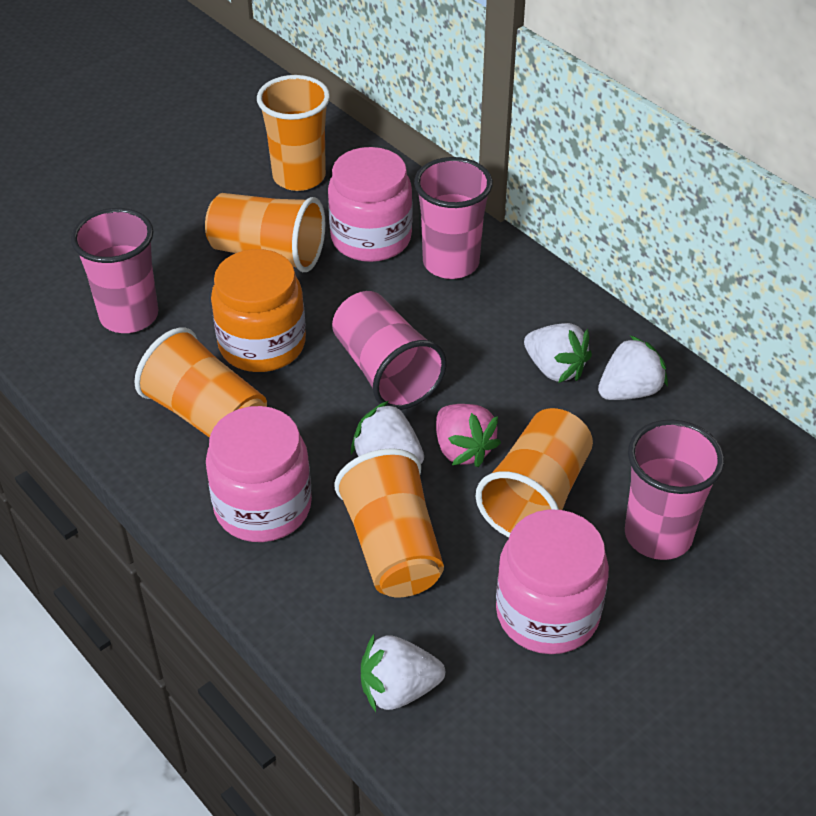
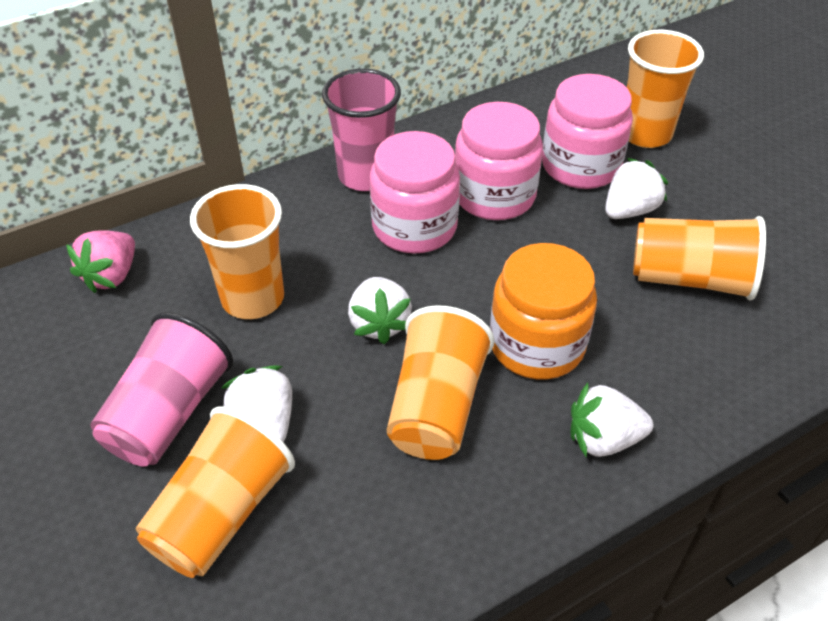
pink cup: 4 -> 2

